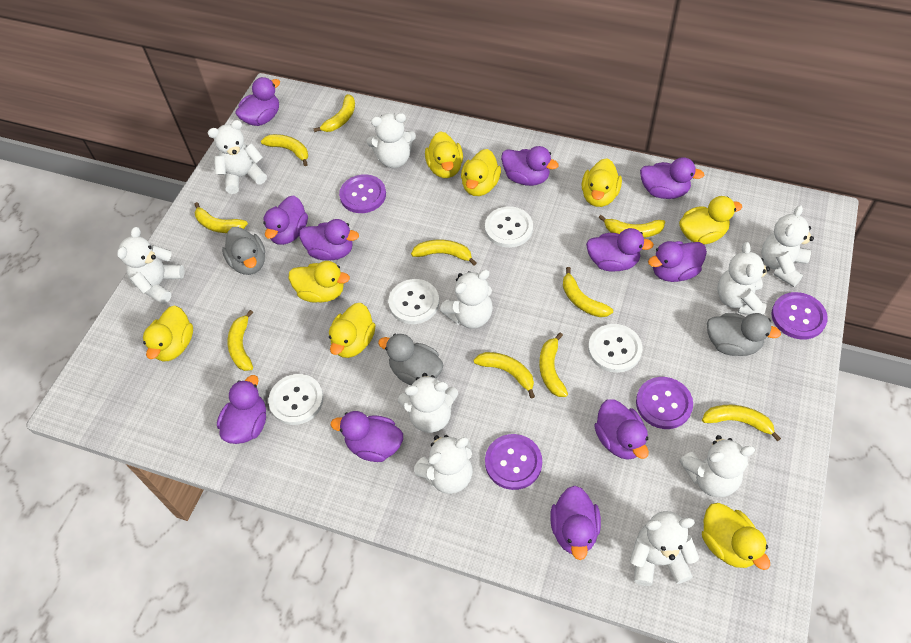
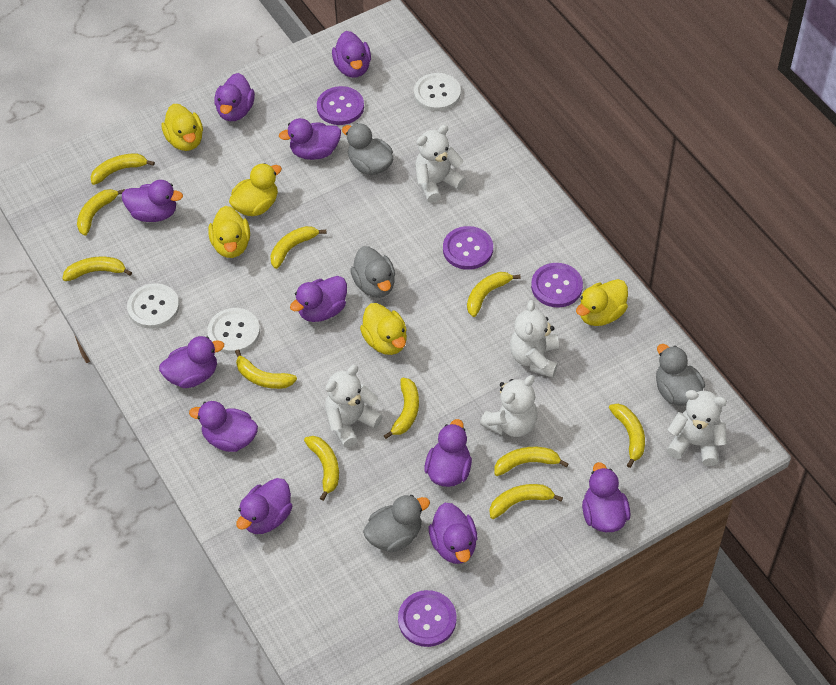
grey duck: 3 -> 4
white button: 4 -> 3
white teddy bear: 10 -> 5
yellow banana: 10 -> 11
yellow duck: 8 -> 5

